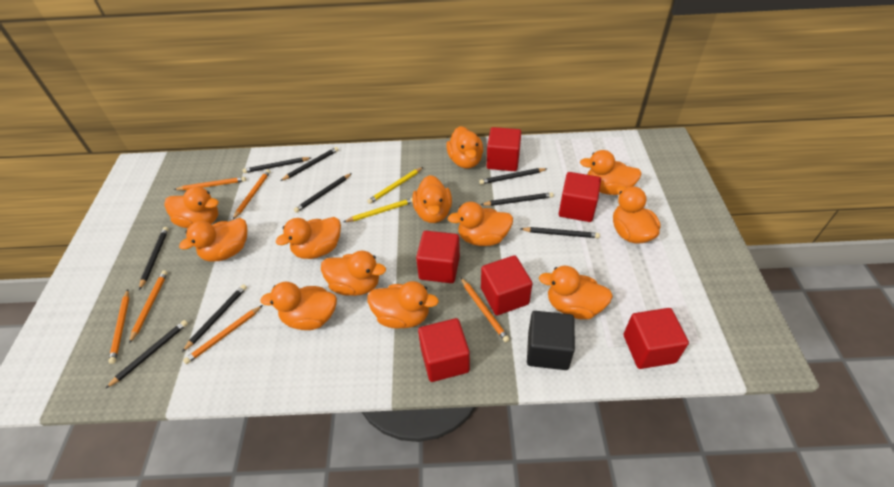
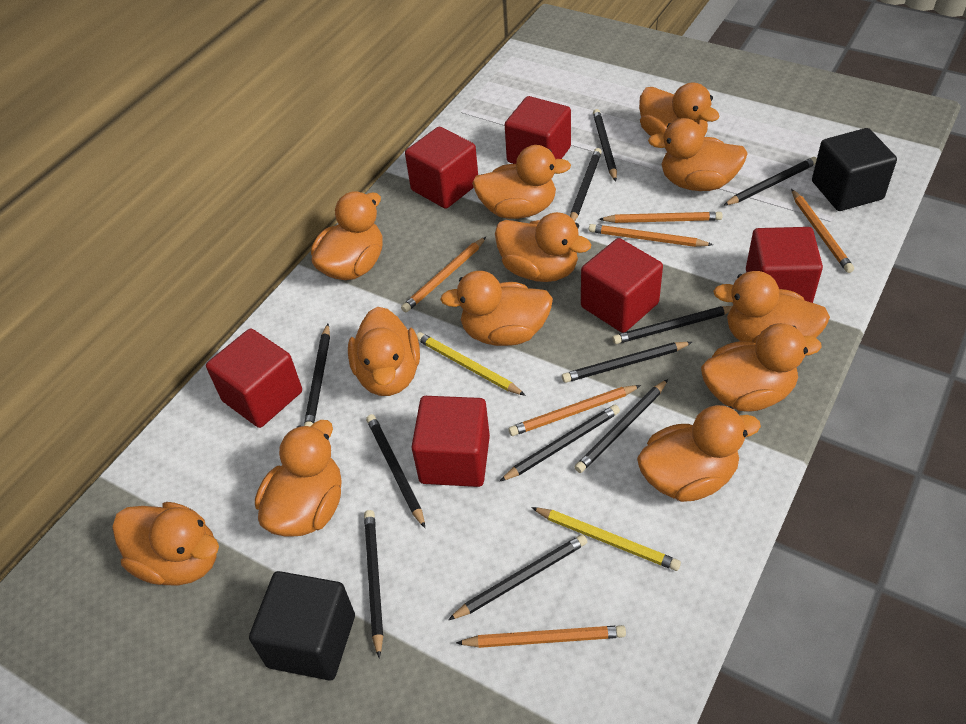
black cube: 1 -> 2
black pencil: 9 -> 11

